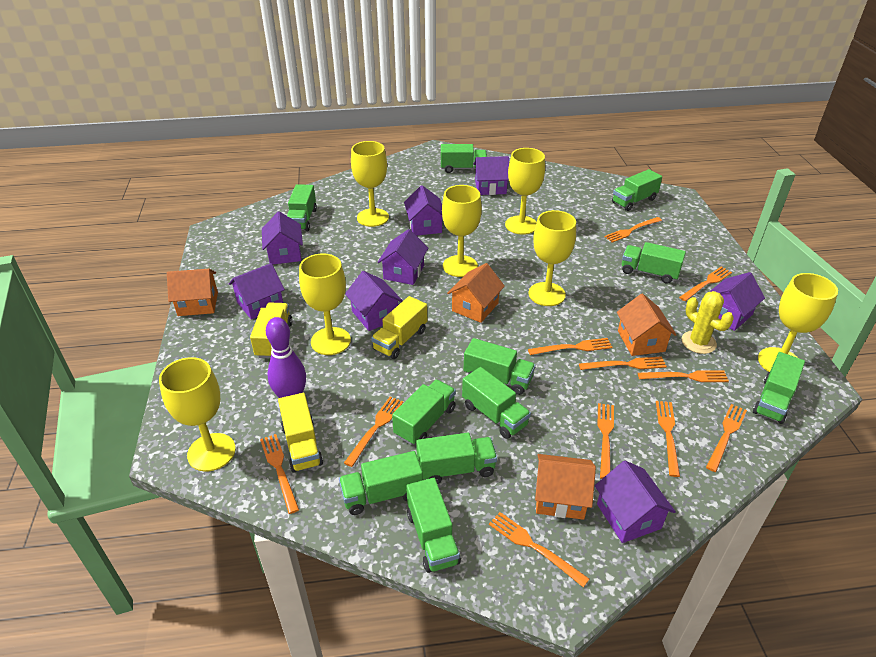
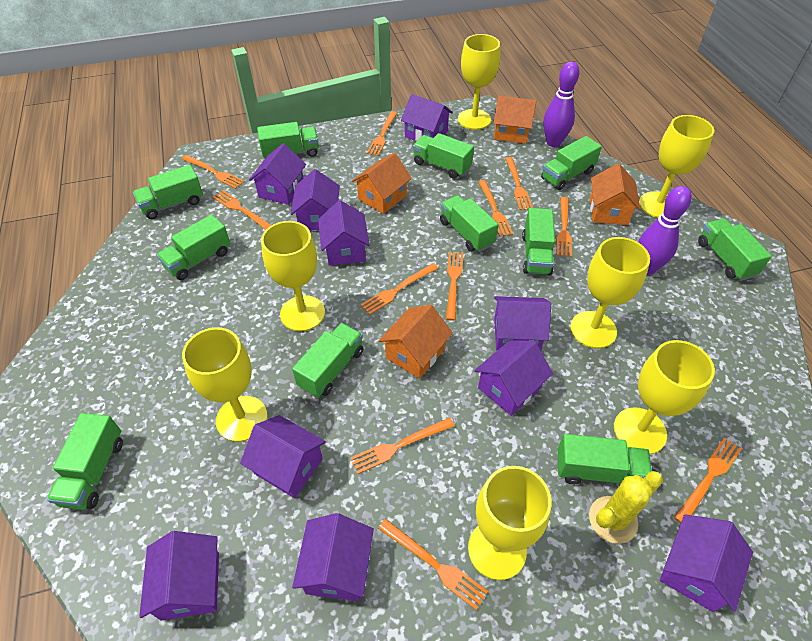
purple bowling pin: 1 -> 2
purple house: 8 -> 10
yellow truck: 3 -> 0

